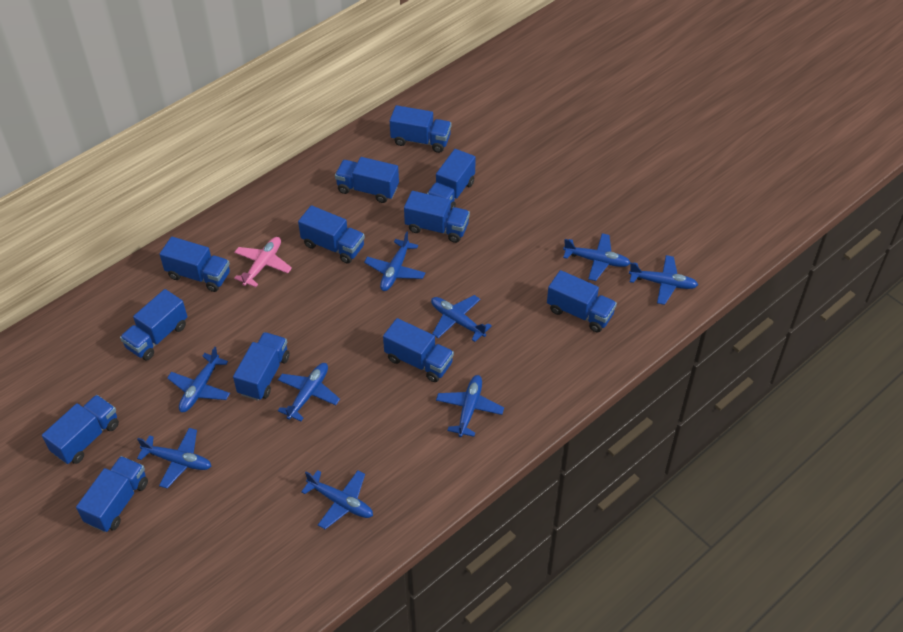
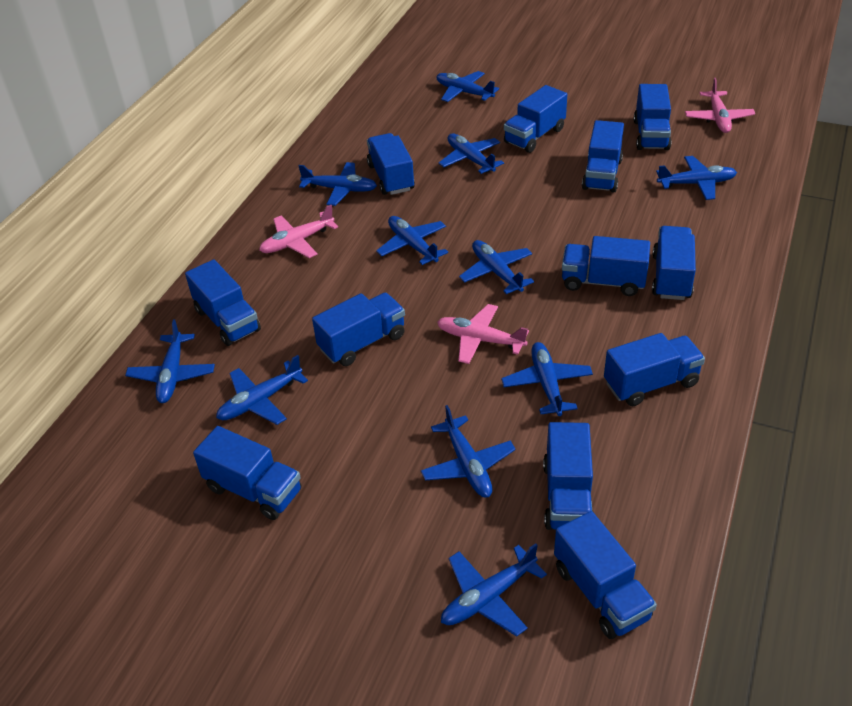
blue plane: 9 -> 11
pink plane: 1 -> 3

